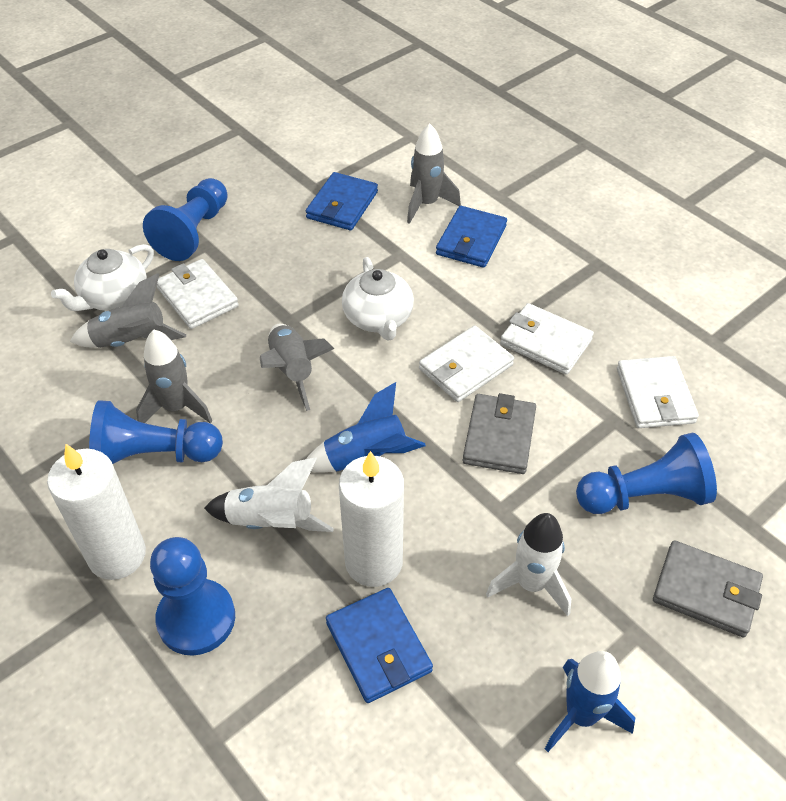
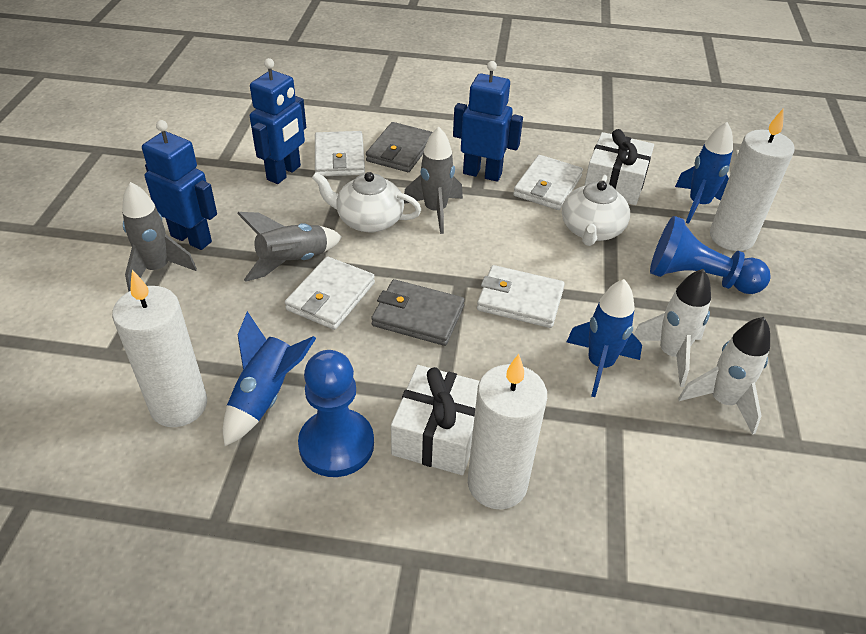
blue pawn: 4 -> 2
blue robot: 0 -> 3
blue rocket: 2 -> 3
blue wallet: 3 -> 0
grey rocket: 4 -> 3
white candle: 2 -> 3
white gift: 0 -> 2

